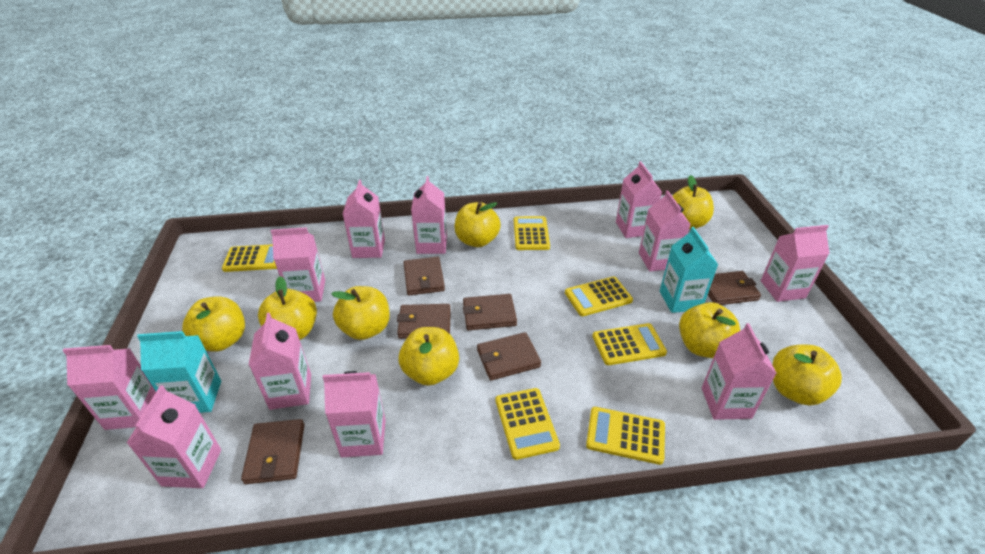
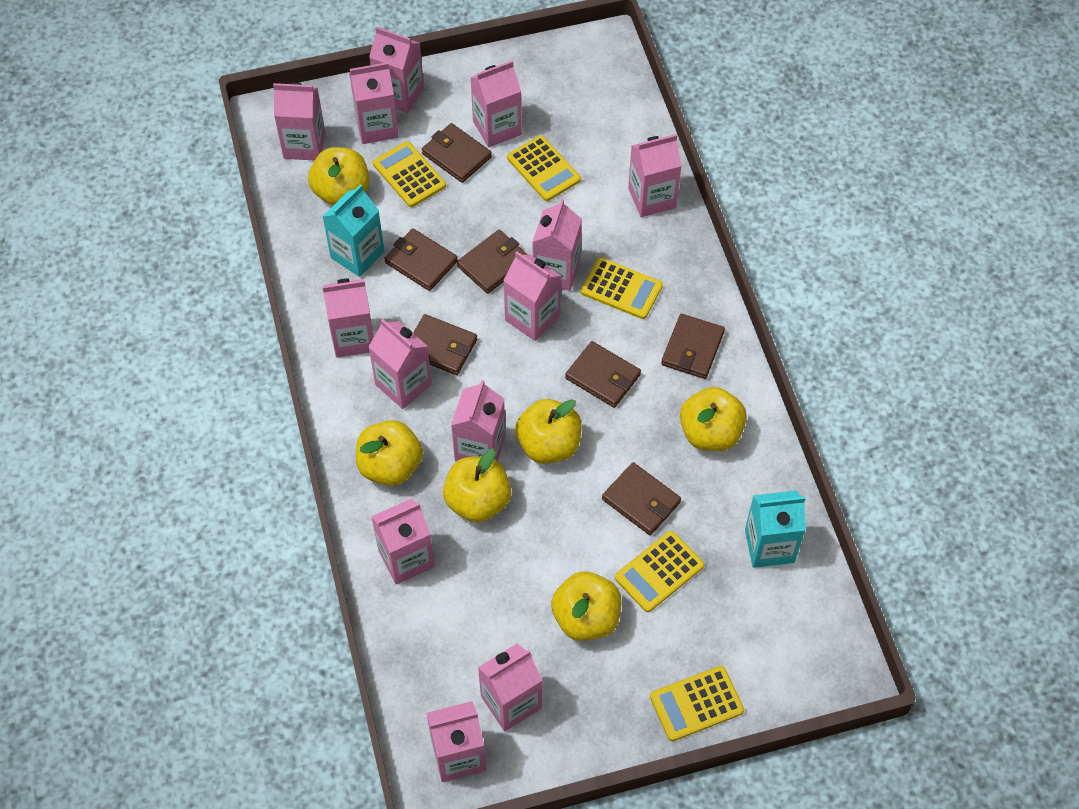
brown wallet: 6 -> 7
pink carton: 11 -> 13
yellow apple: 8 -> 6
yellow calculator: 6 -> 5

